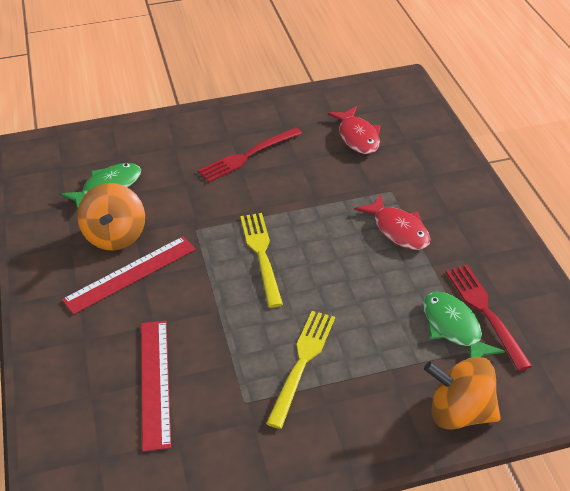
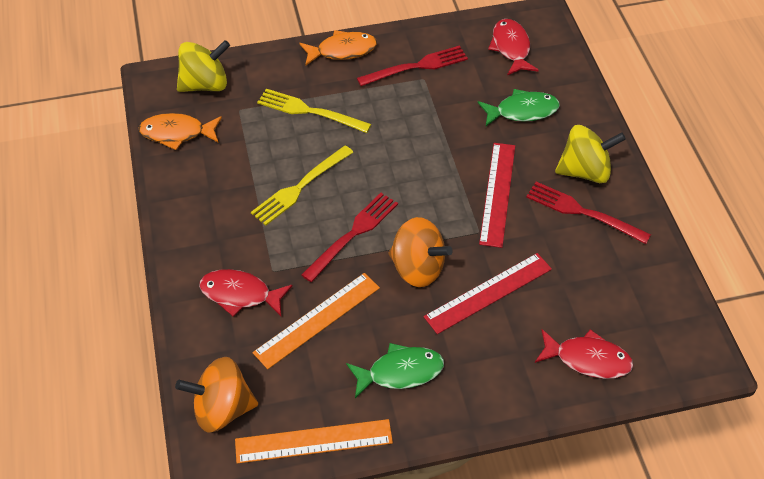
orange fish: 0 -> 2
orange ruler: 0 -> 2
red fish: 2 -> 3
red fork: 2 -> 3
yellow spinning top: 0 -> 2

